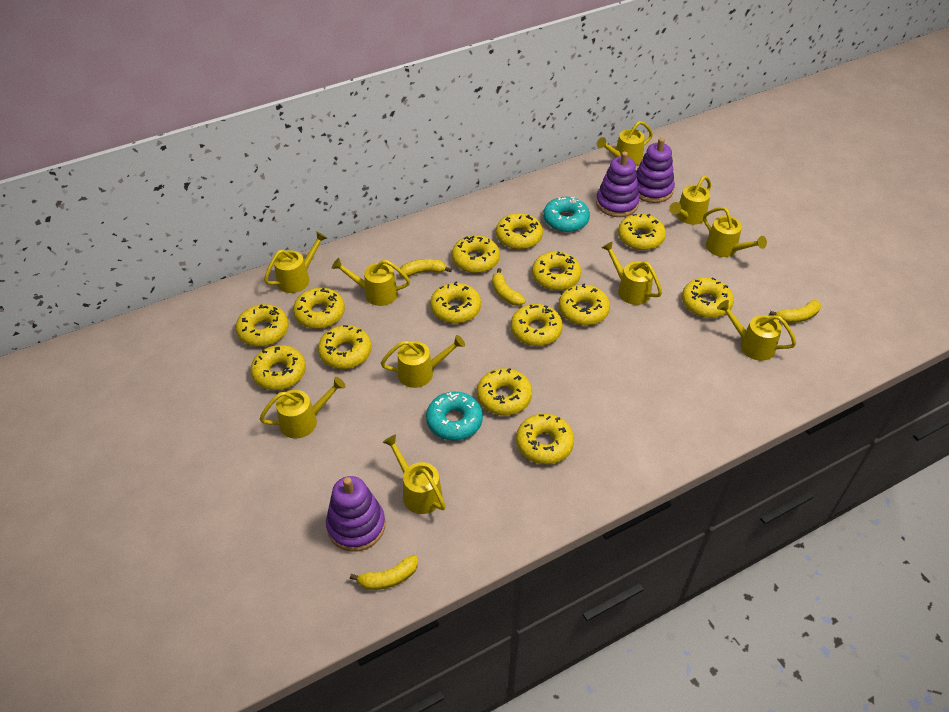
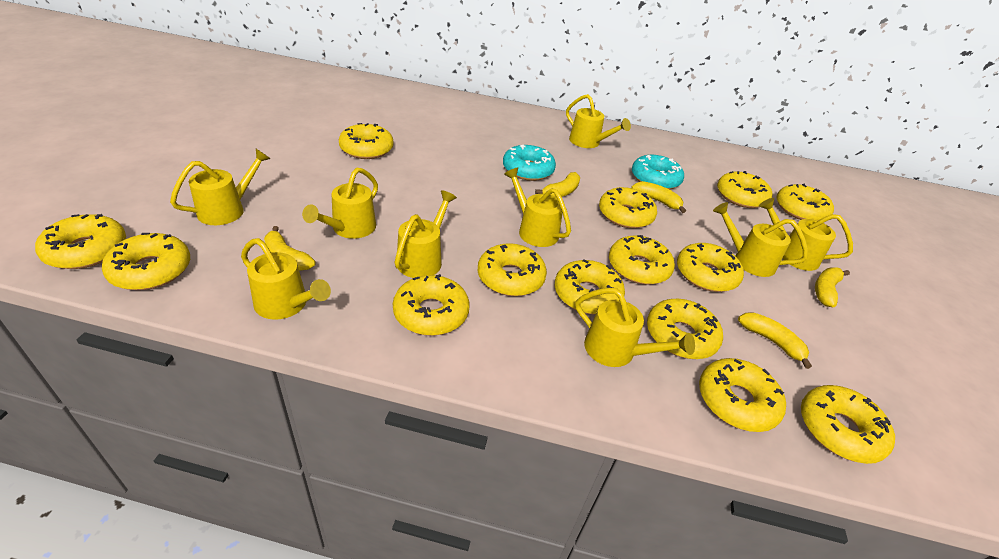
purple stacking toy: 3 -> 0
yellow banana: 4 -> 5
yellow watering can: 10 -> 9

